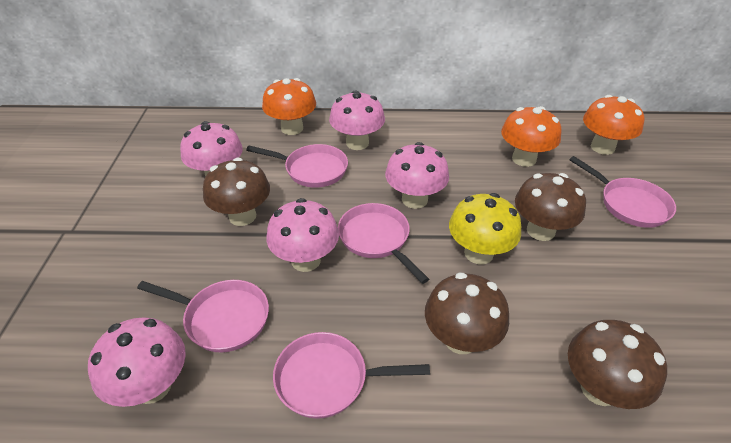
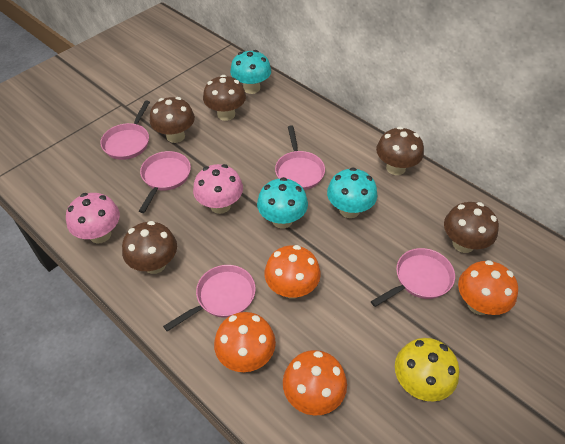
brown mushroom: 4 -> 5
orange mushroom: 3 -> 4
pink mushroom: 5 -> 2
turquoise mushroom: 0 -> 3

